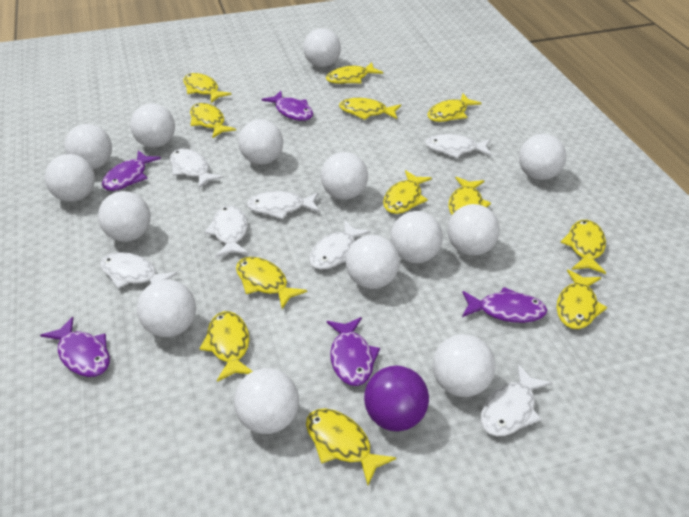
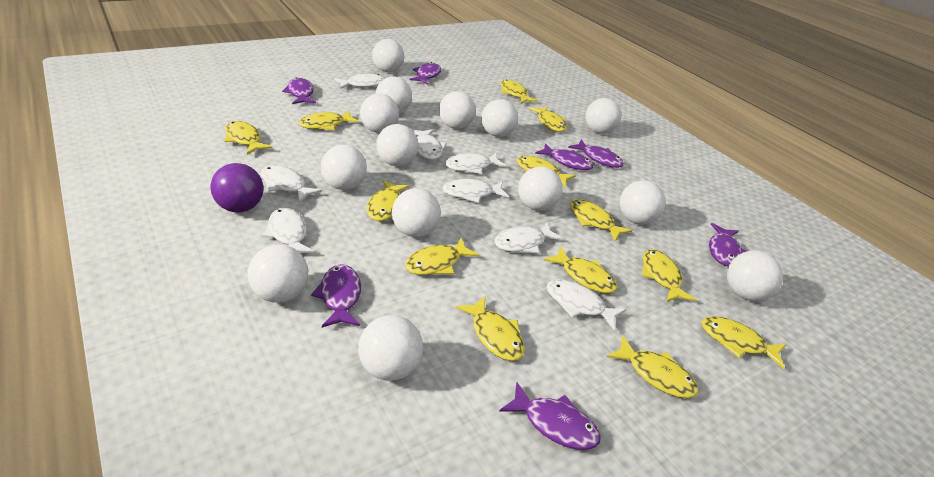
purple fish: 5 -> 7
white fish: 7 -> 8
yellow fish: 12 -> 13

